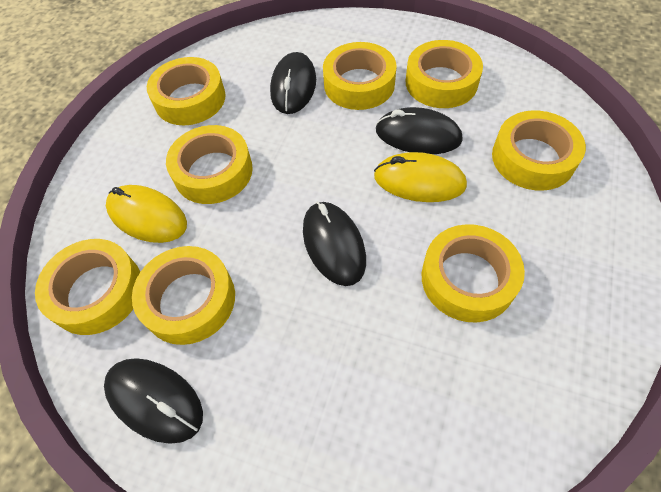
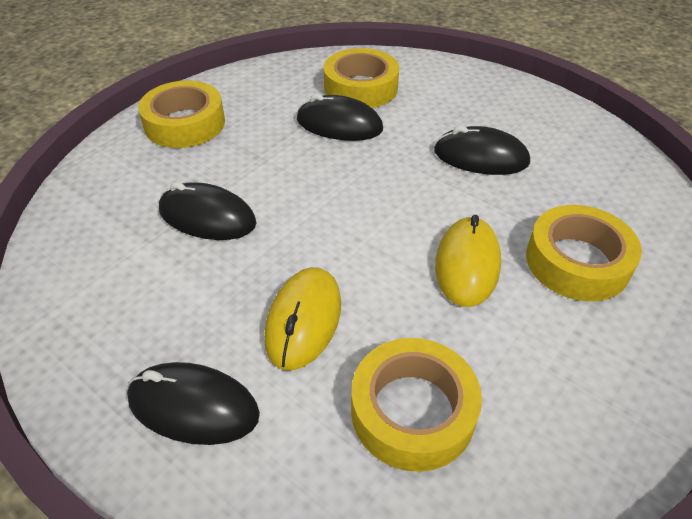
yellow tape: 8 -> 4

